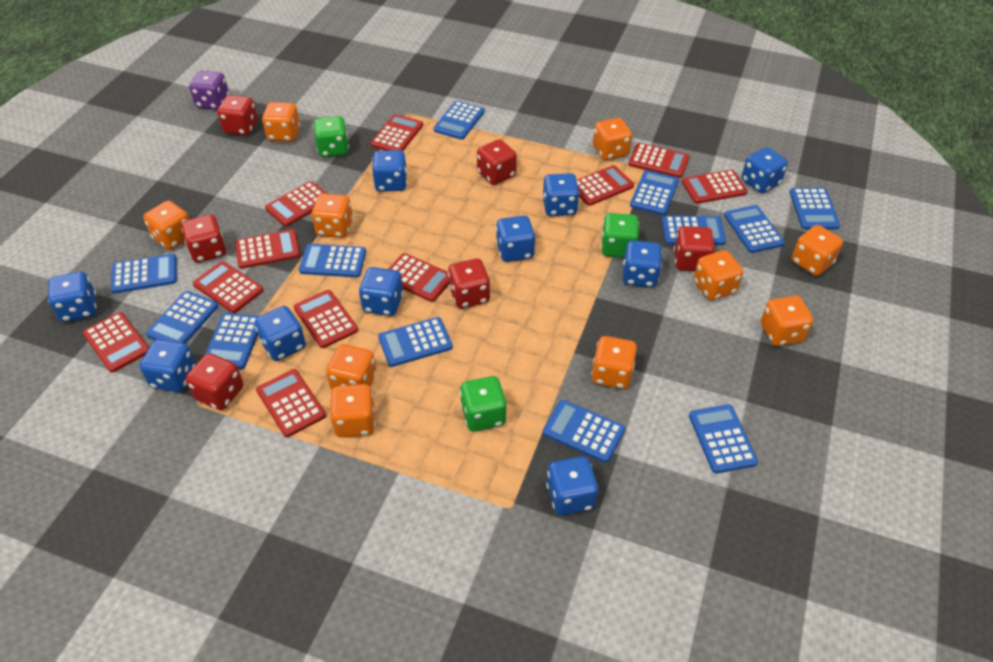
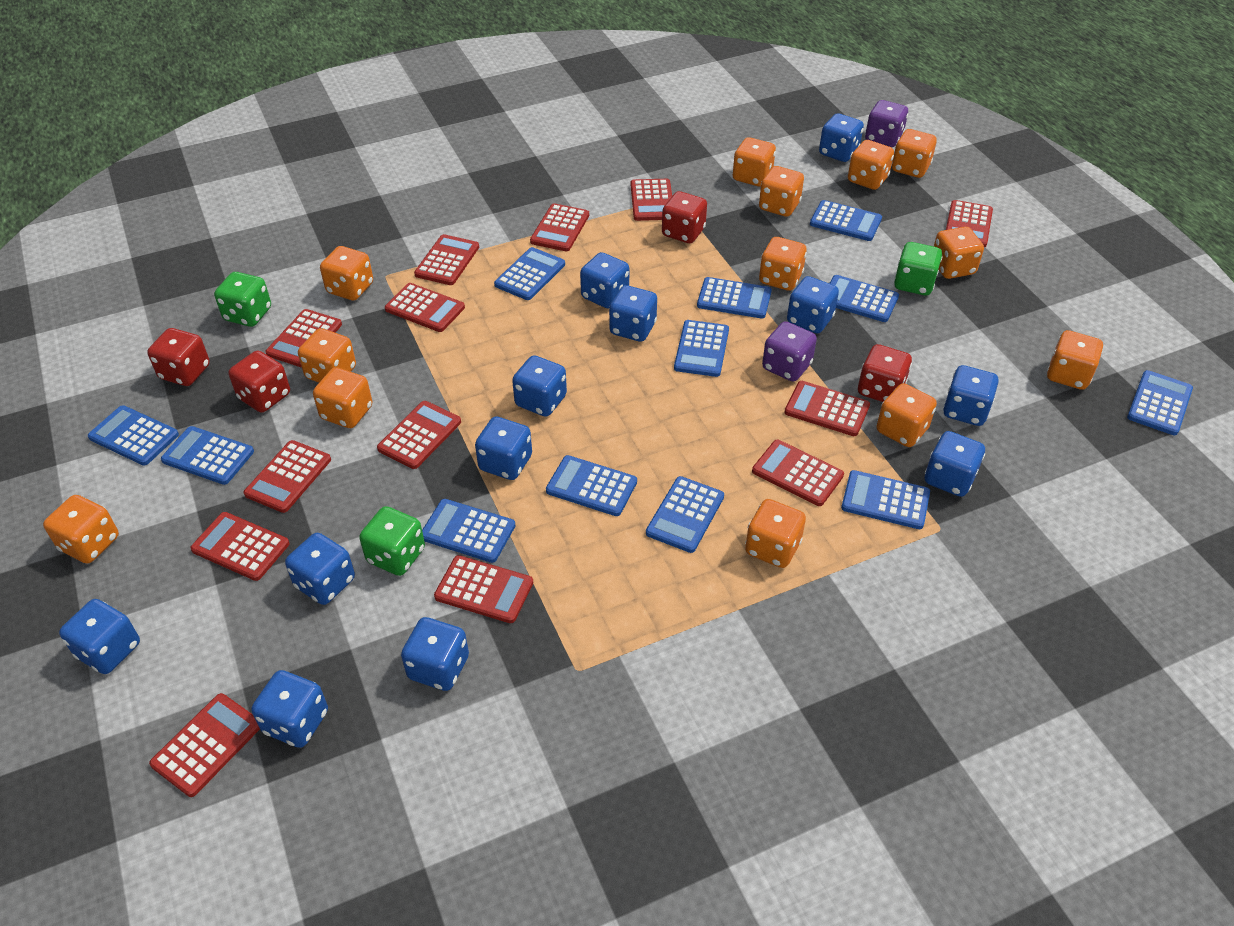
blue dice: 10 -> 12
orange dice: 10 -> 13
purple dice: 1 -> 2
red calculator: 11 -> 13
red dice: 6 -> 4

